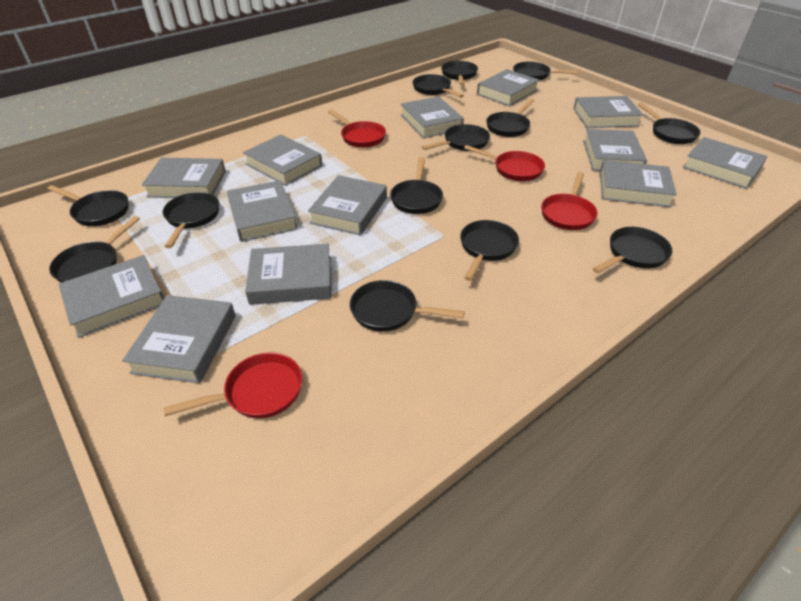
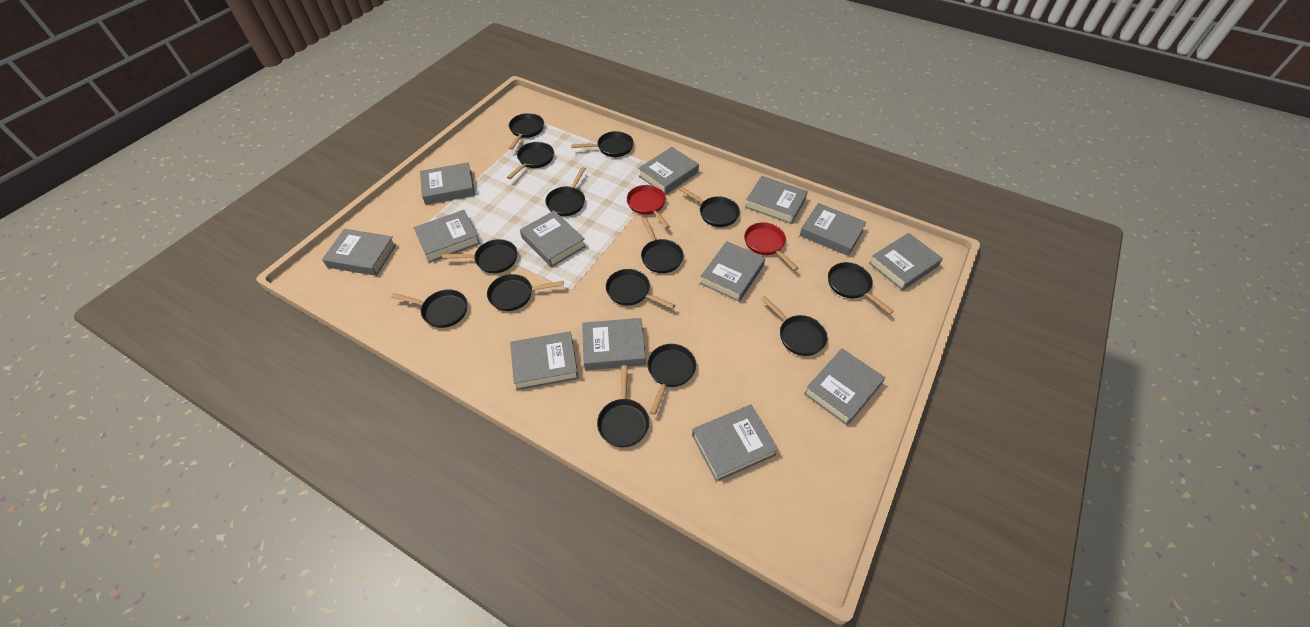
black pan: 13 -> 14
red pan: 4 -> 2

